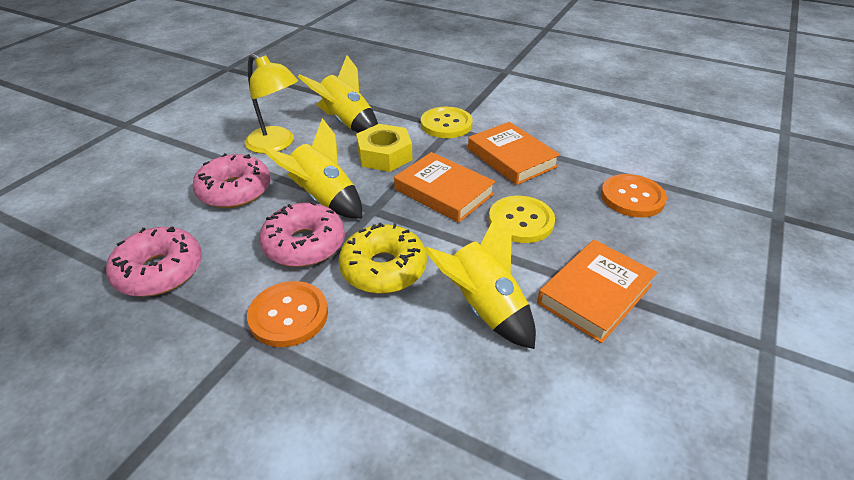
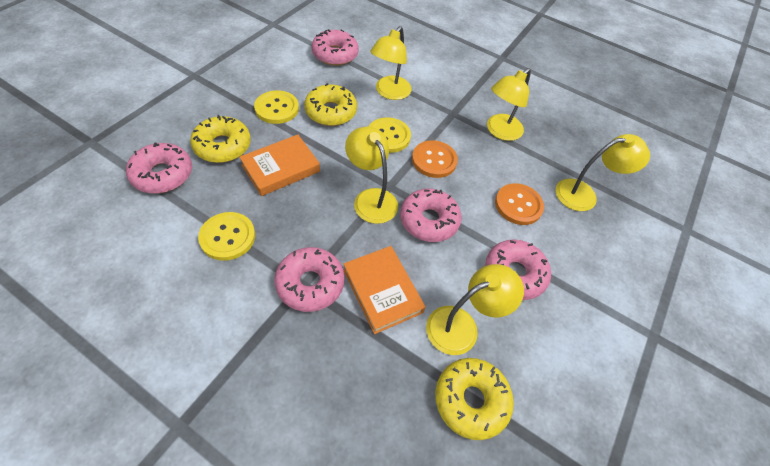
orange book: 3 -> 2
pink donut: 3 -> 5
yellow button: 2 -> 3
yellow donut: 1 -> 3
yellow lamp: 1 -> 5
yellow nut: 1 -> 0
yellow rocket: 3 -> 0

